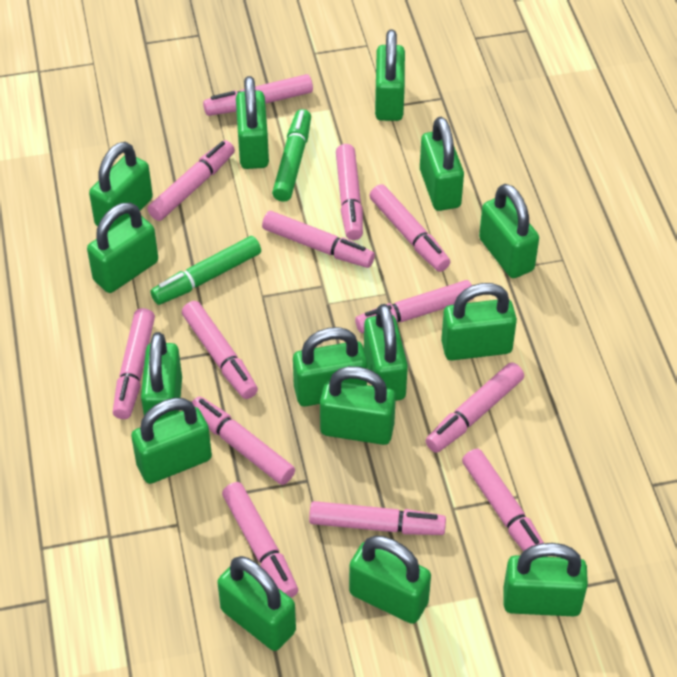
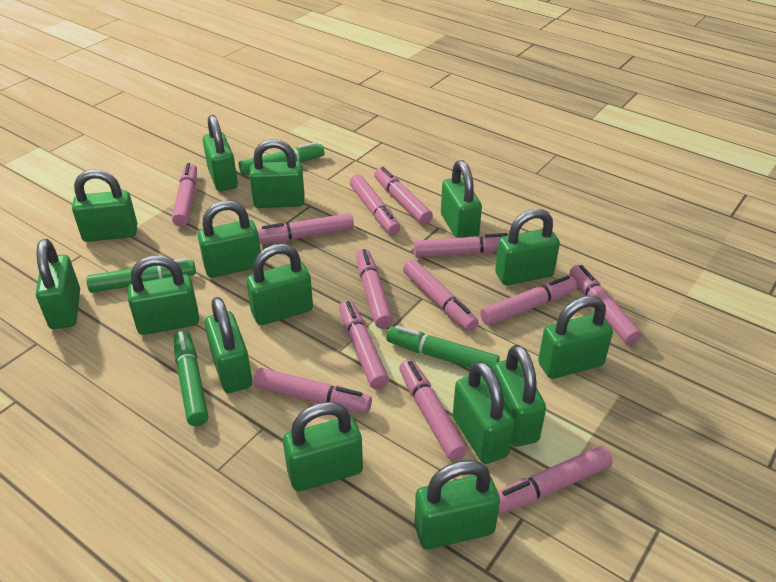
green marker: 2 -> 4

